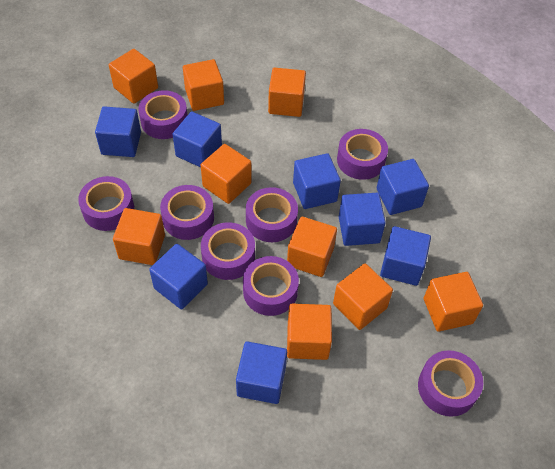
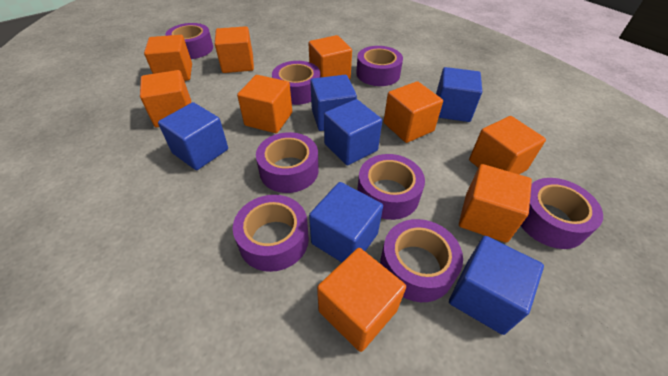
blue cube: 8 -> 6

